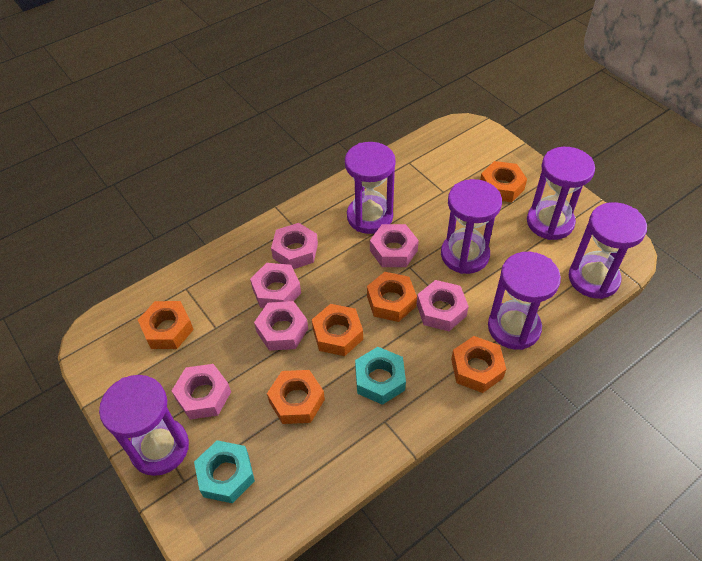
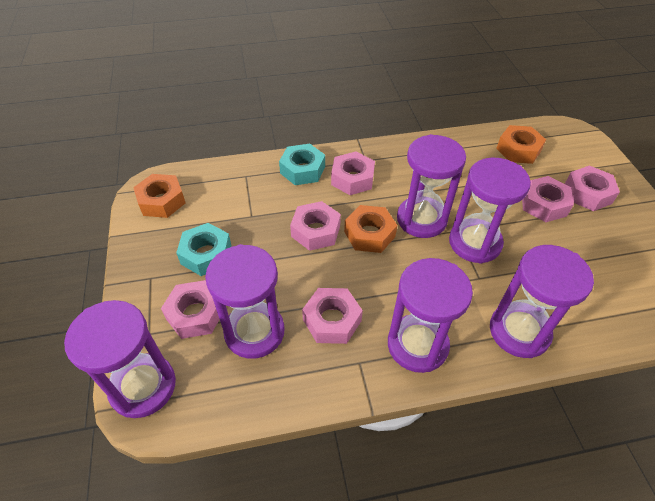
orange nut: 6 -> 3

